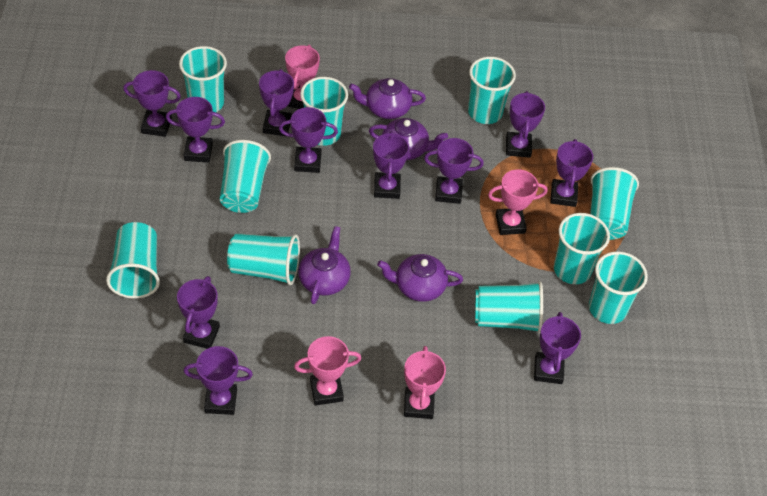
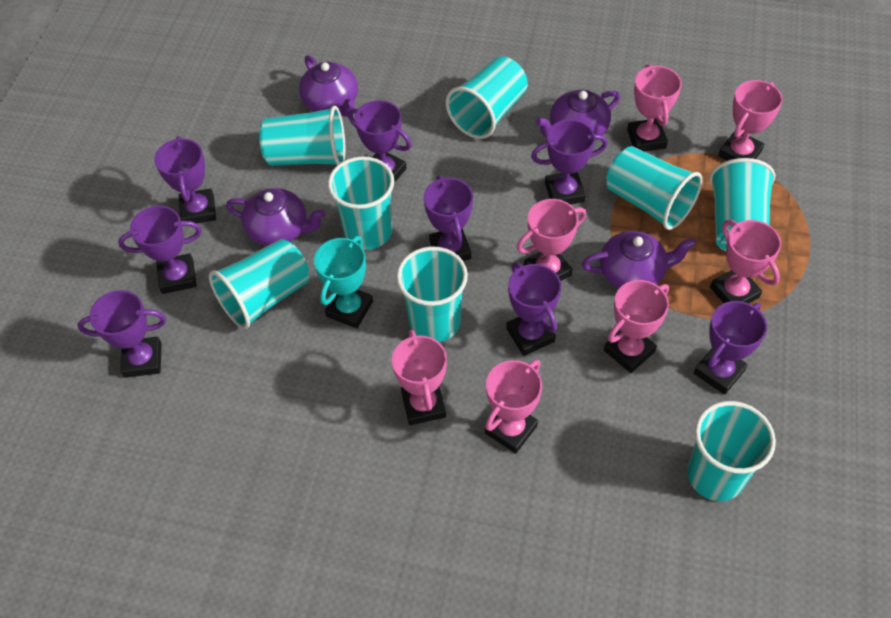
pink trophy: 4 -> 7
purple trophy: 11 -> 8
turquoise cup: 10 -> 8
turquoise trophy: 0 -> 1

